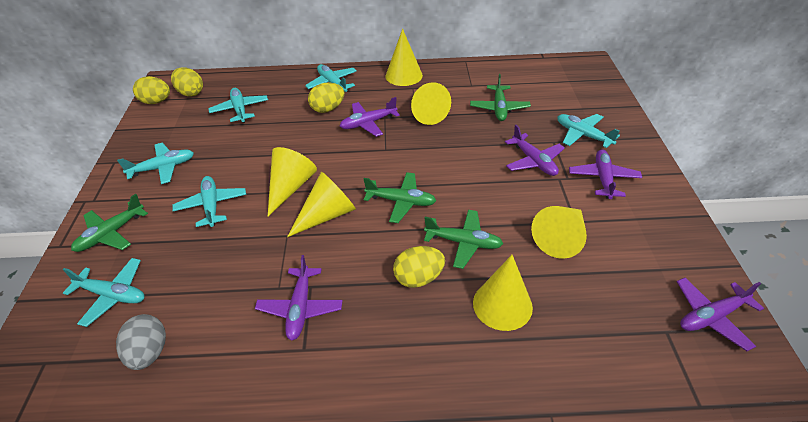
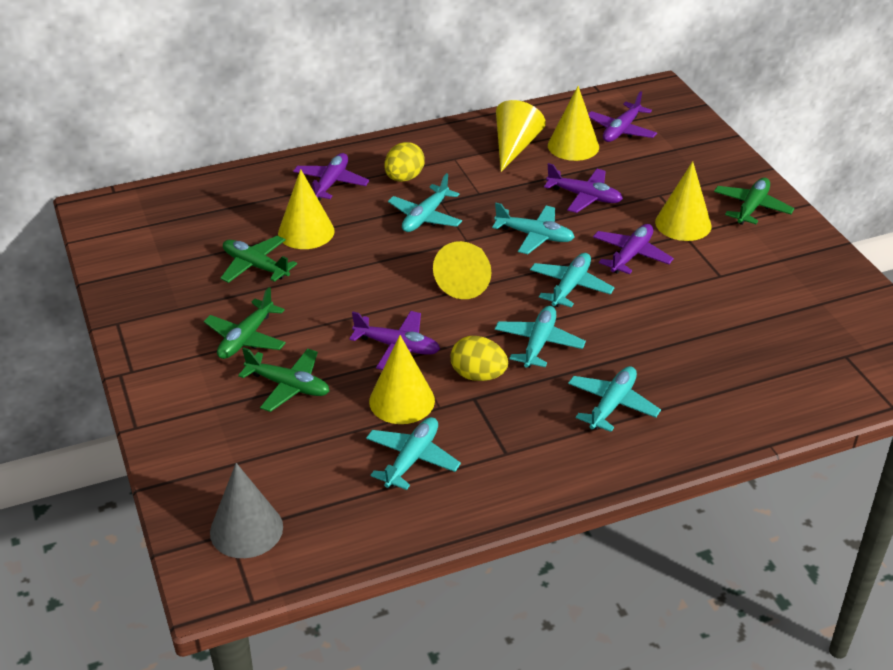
grey cone: 0 -> 1
grey egg: 1 -> 0
yellow egg: 4 -> 2

